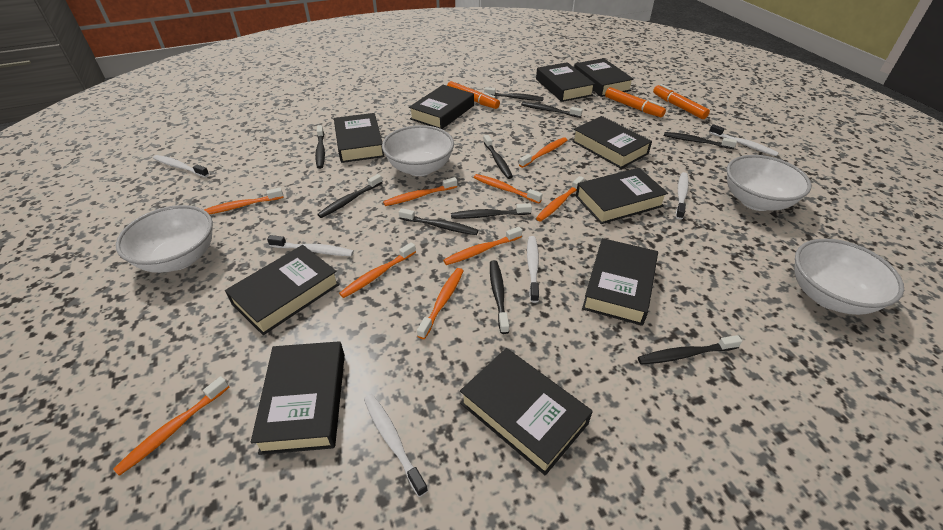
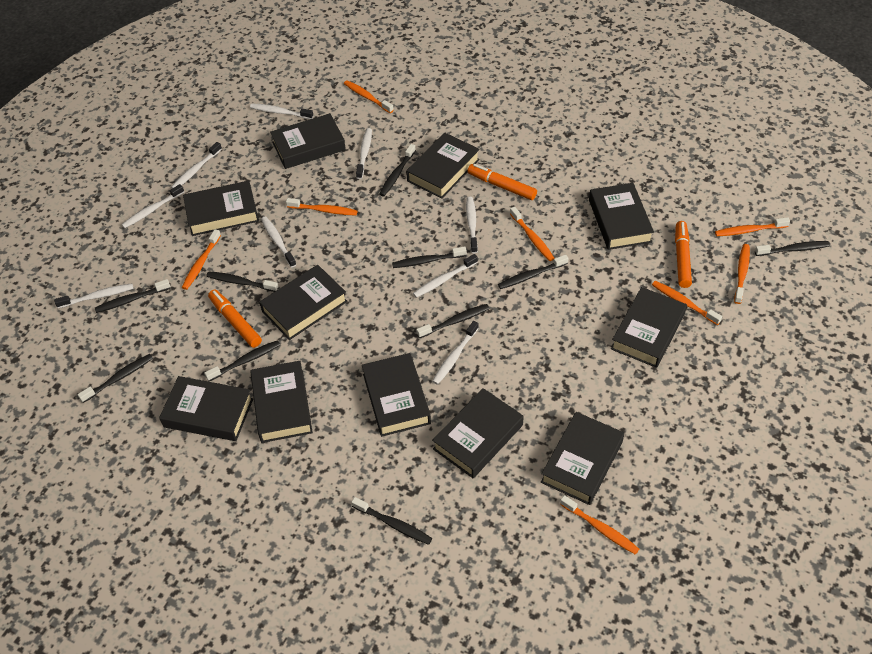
black book: 10 -> 11
orange toothbrush: 9 -> 8
white bowl: 4 -> 0
white toothbrush: 6 -> 9

